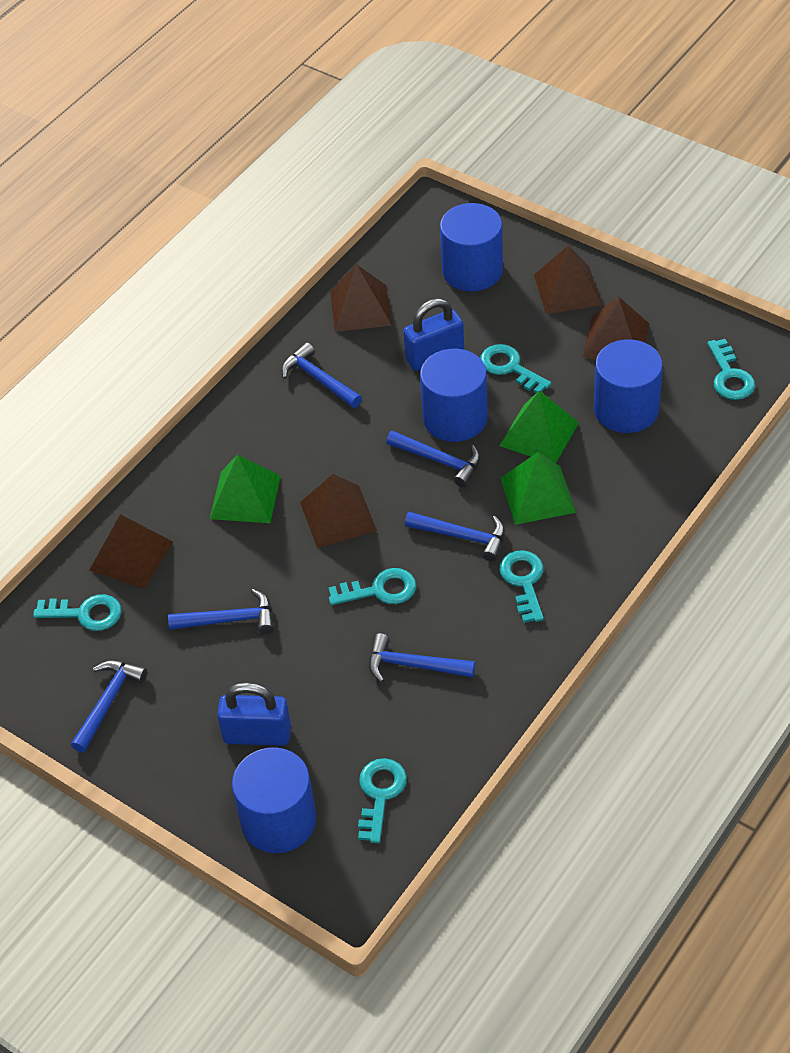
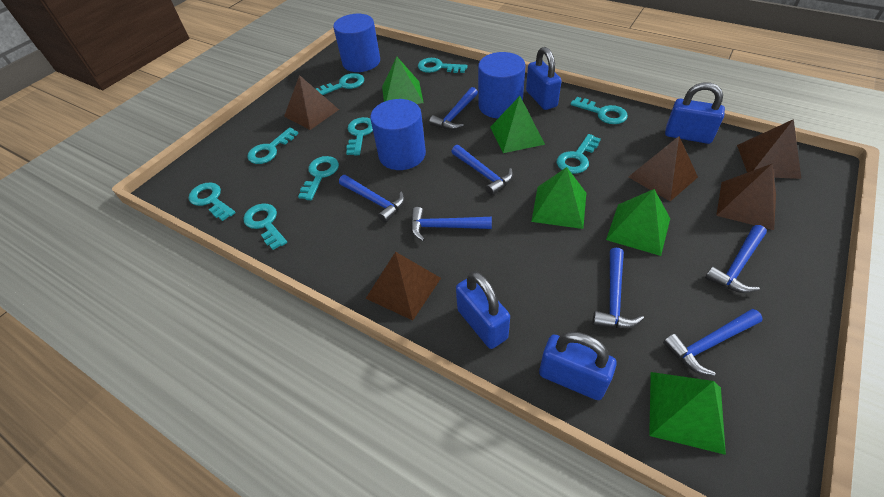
blue cylinder: 4 -> 3
blue hammer: 6 -> 7
blue padlock: 2 -> 4
green pyramid: 3 -> 5
turquoise key: 6 -> 9

